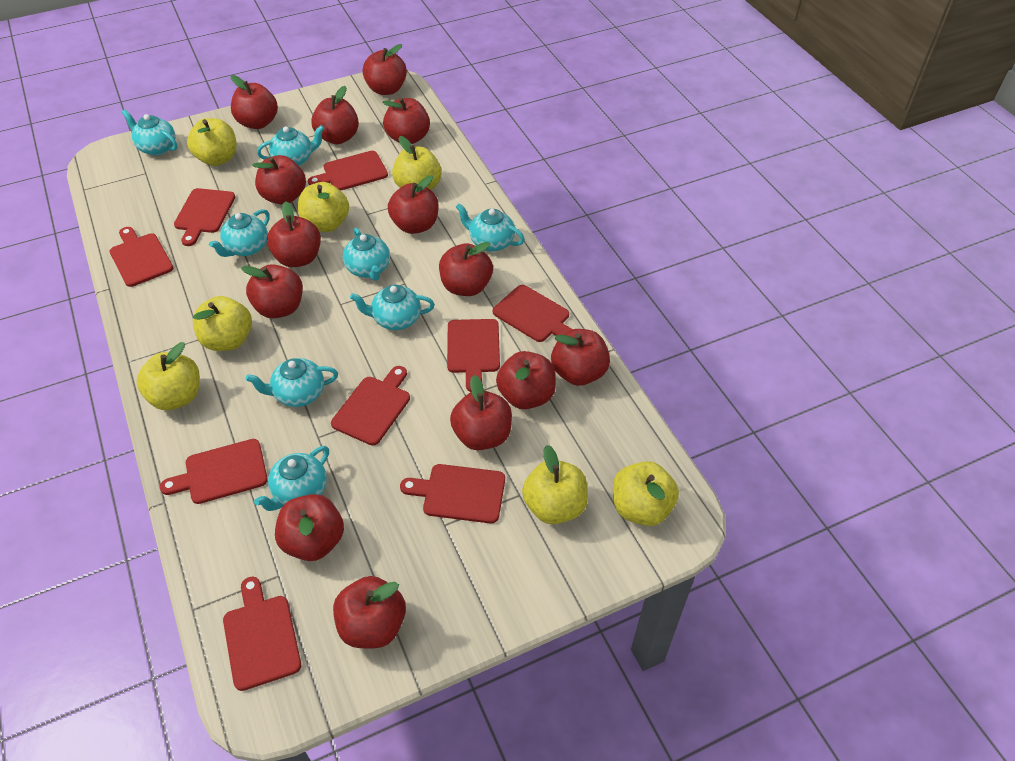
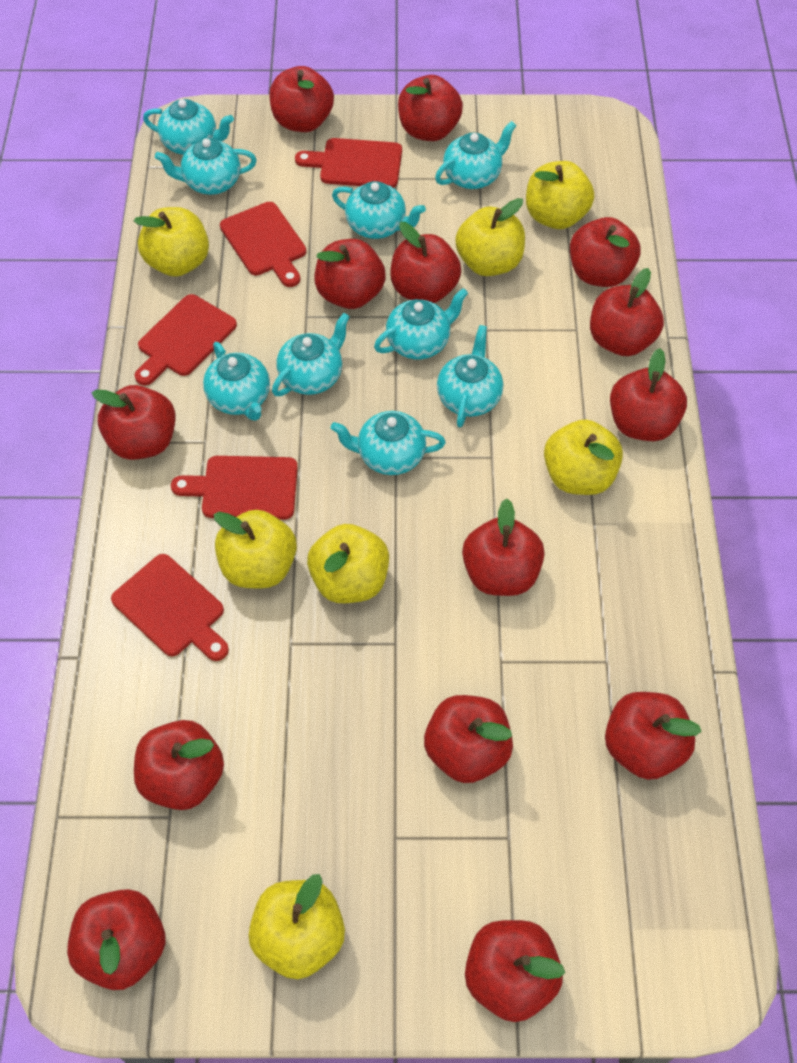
red cutting board: 9 -> 5
turquoise teapot: 8 -> 9

